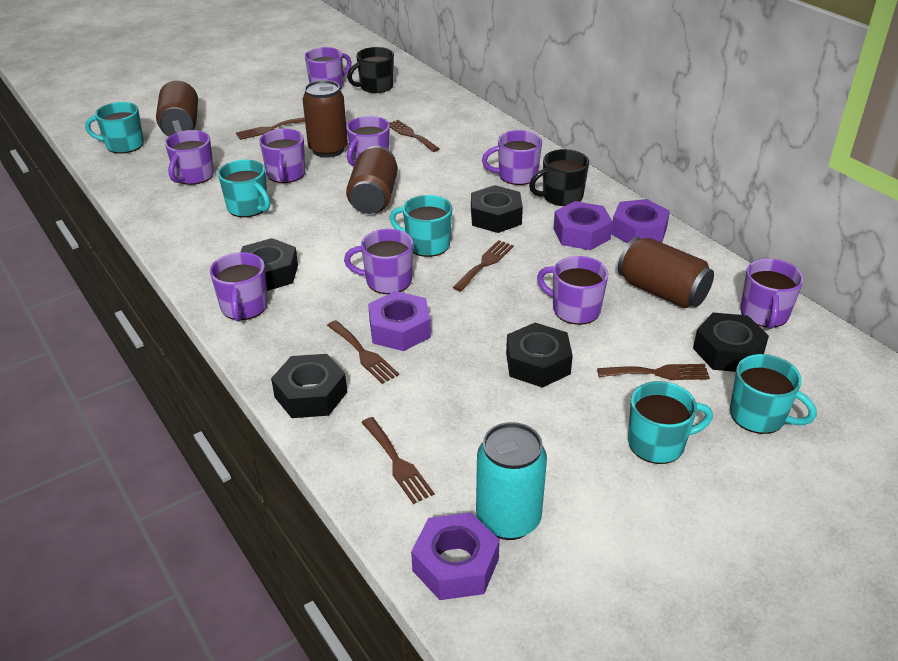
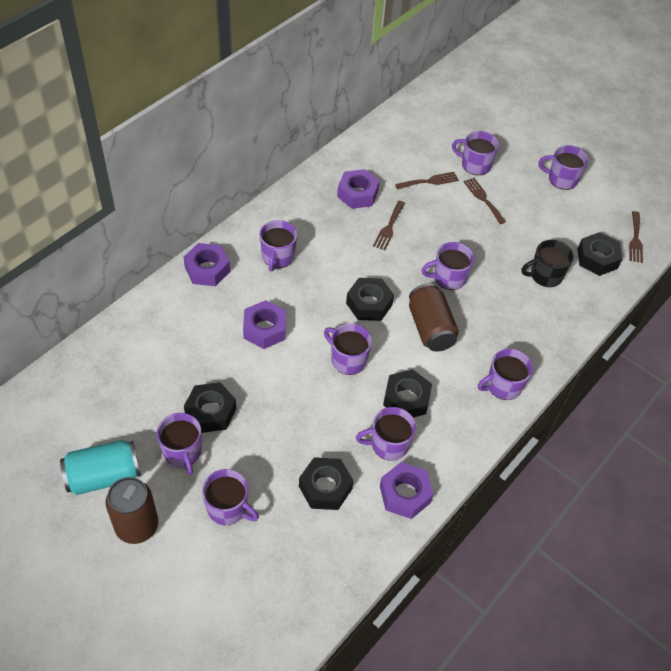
black mug: 2 -> 1
brown can: 4 -> 2
brown fork: 6 -> 4
turquoise mug: 5 -> 0

